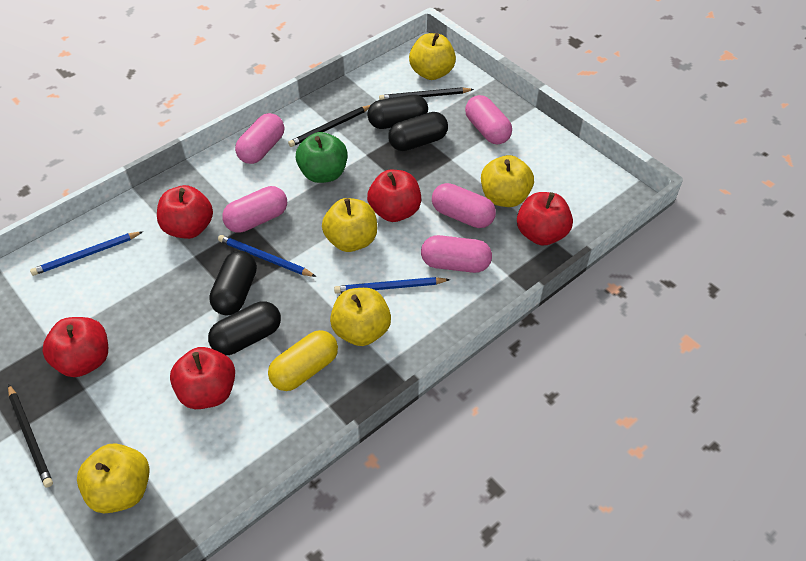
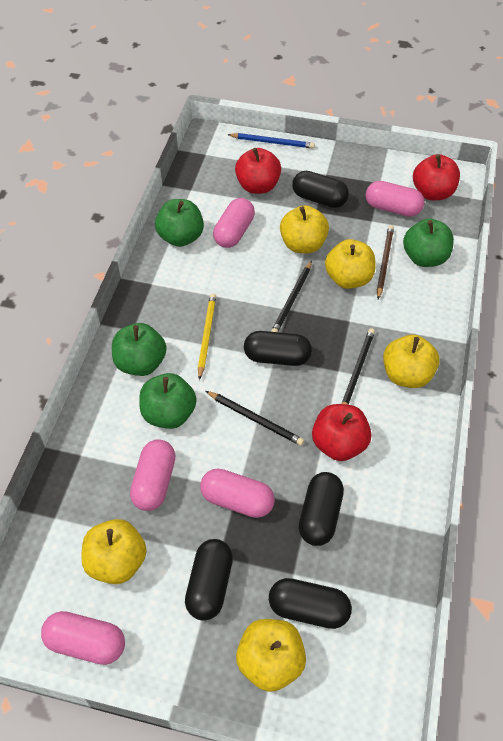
black capsule: 4 -> 5
blue pencil: 3 -> 1
brown pencil: 0 -> 1
green apple: 1 -> 4
red apple: 5 -> 3
yellow capsule: 1 -> 0
yellow pencil: 0 -> 1

